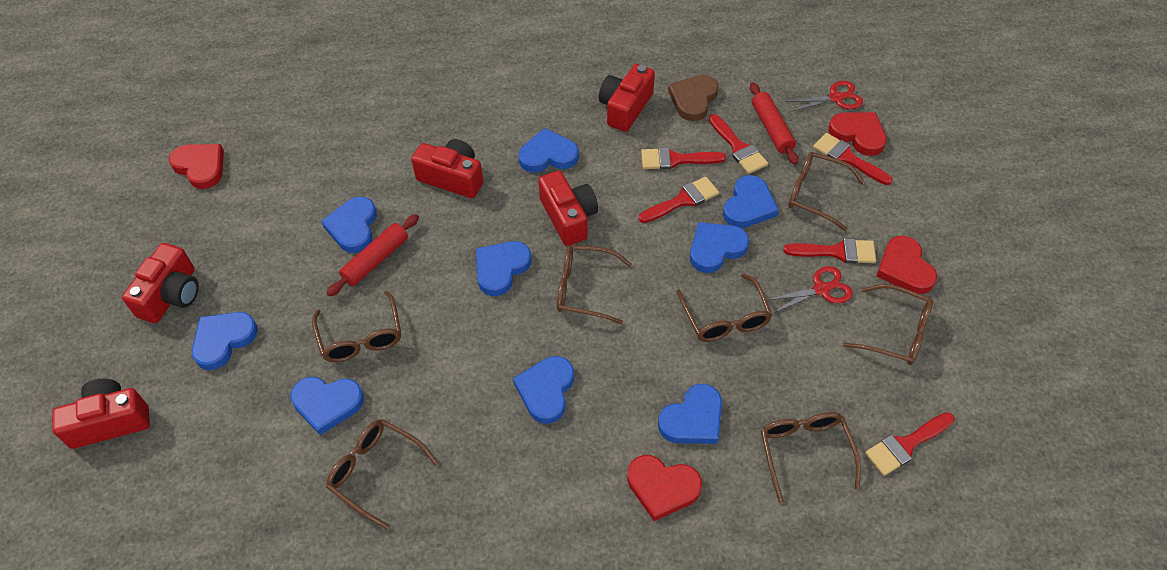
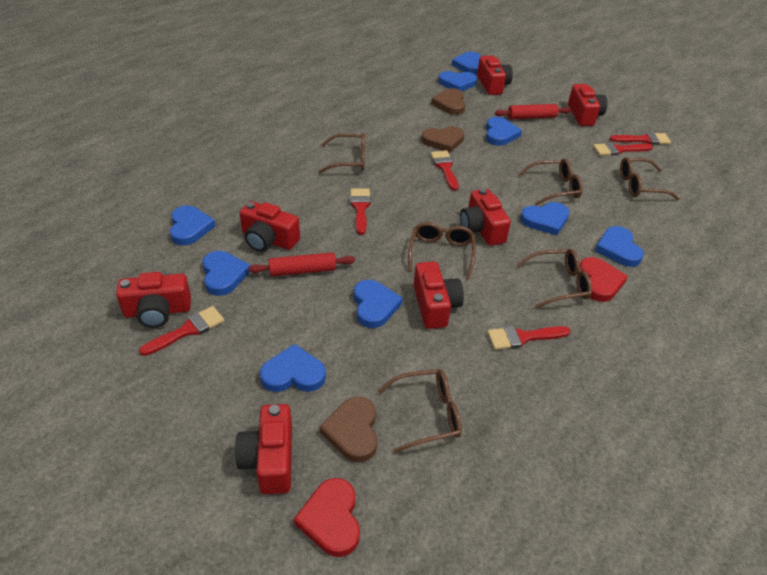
brown glasses: 7 -> 6
brown heart: 1 -> 3
red camera: 5 -> 7
red heart: 4 -> 2
red scissors: 2 -> 0

